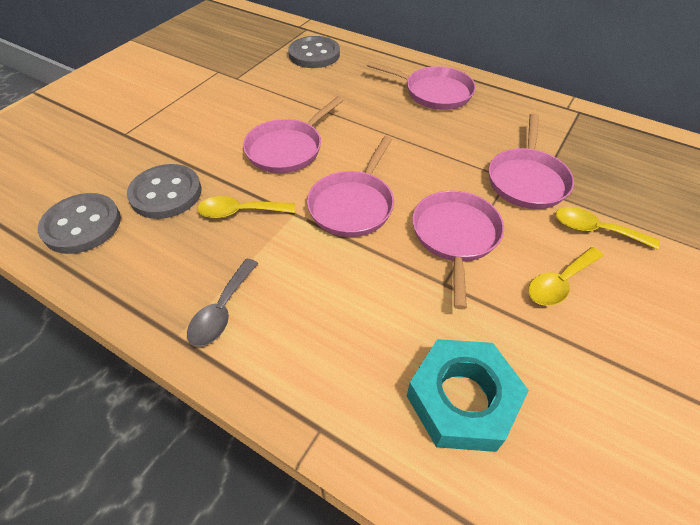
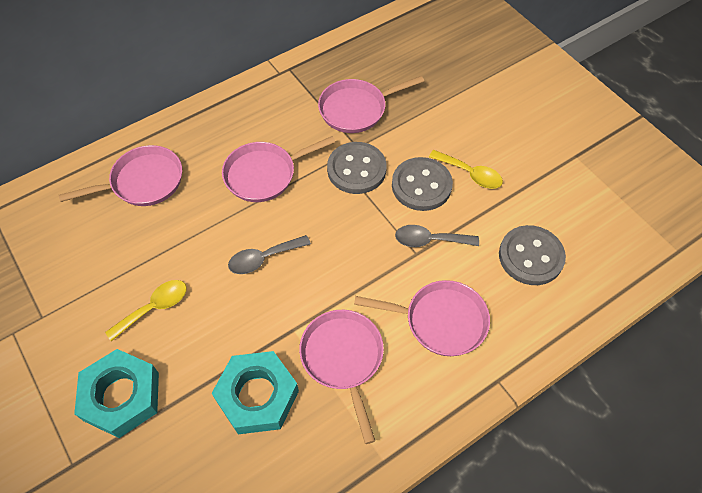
grey spoon: 1 -> 2
turquoise nut: 1 -> 2
yellow spoon: 3 -> 2

